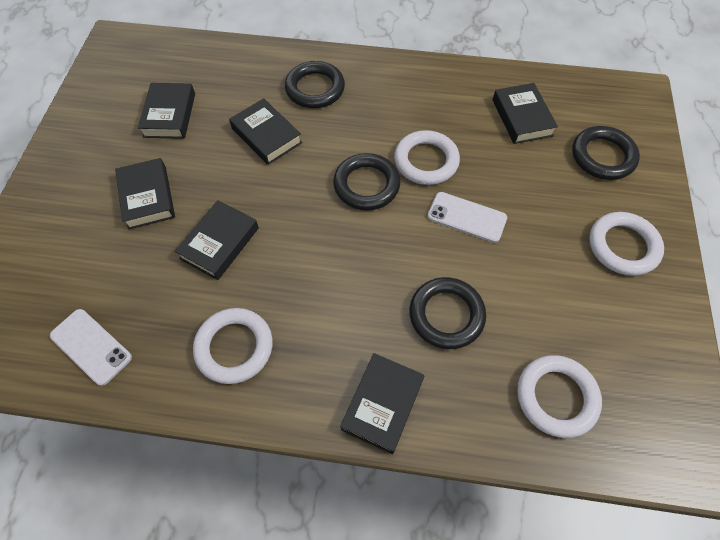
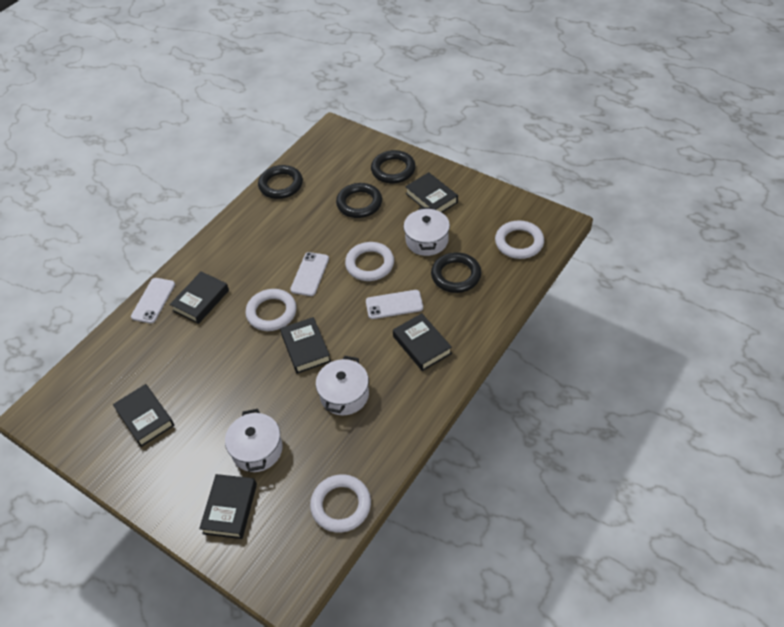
white phone: 2 -> 3
white pot: 0 -> 3

